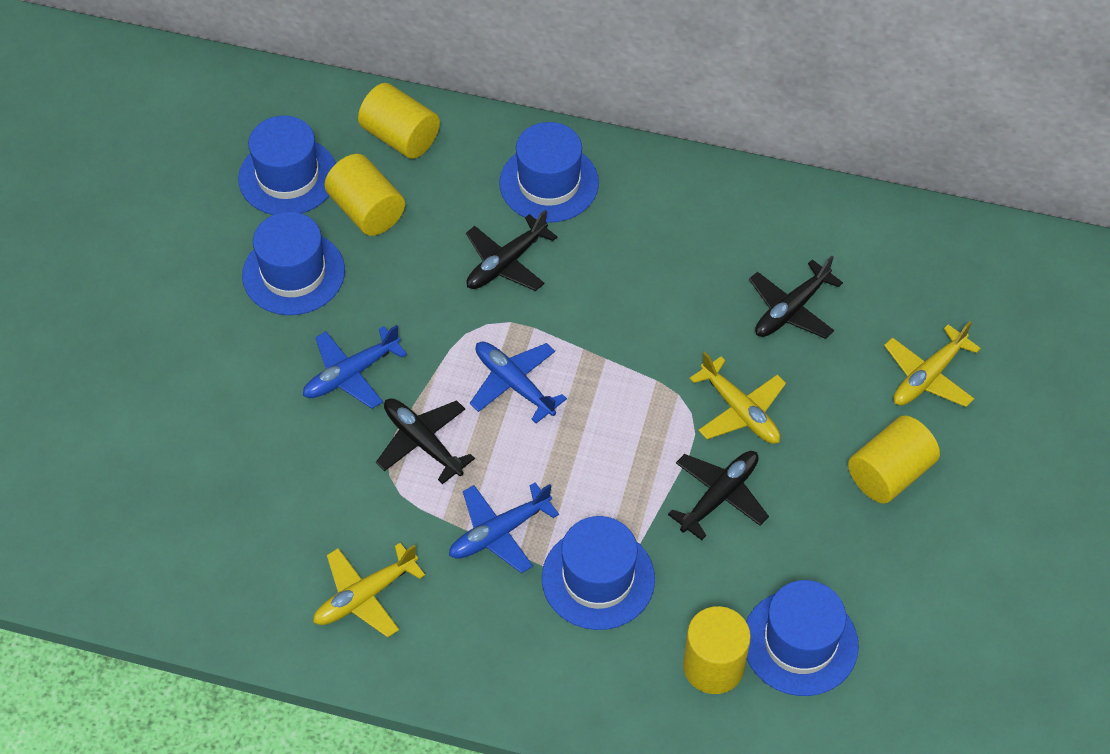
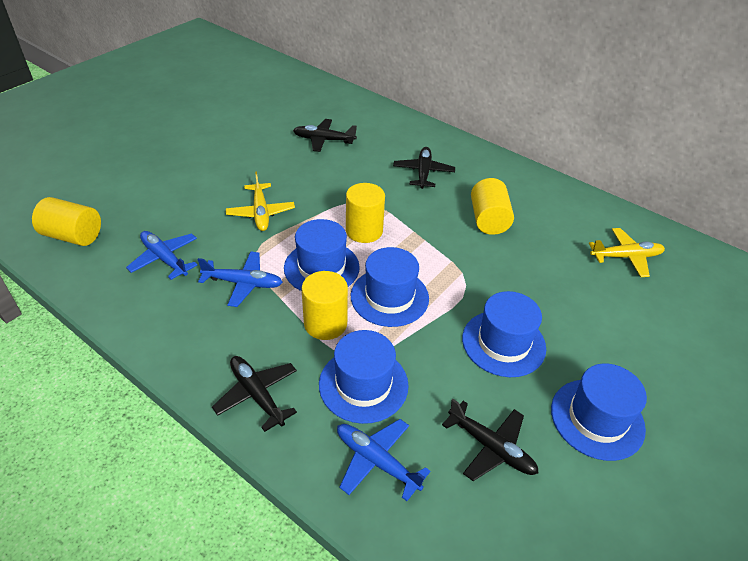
yellow plane: 3 -> 2

